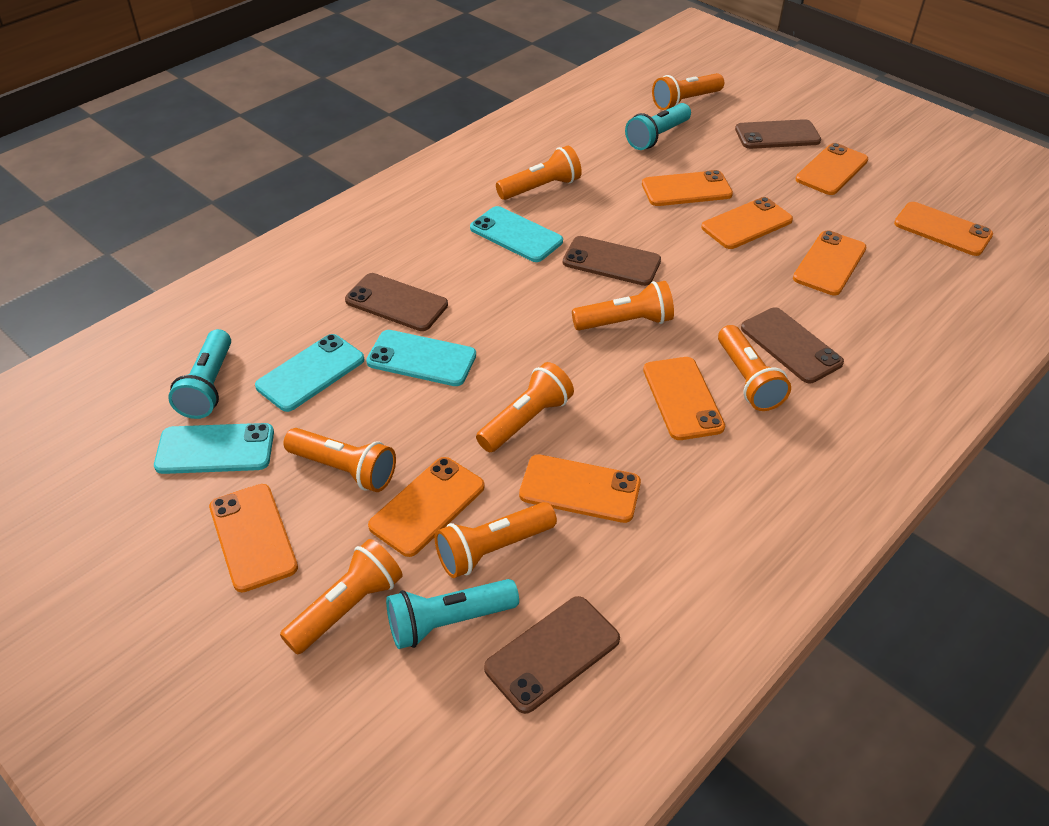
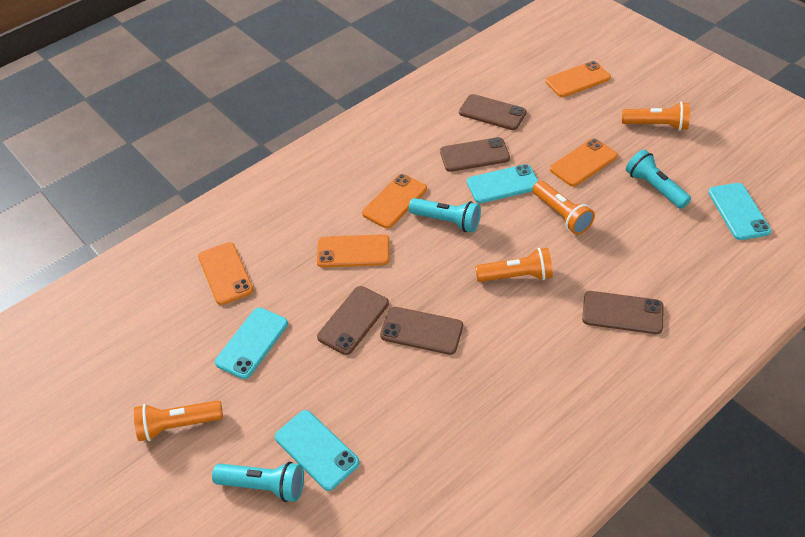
orange flashlight: 8 -> 4
orange phone: 9 -> 5

